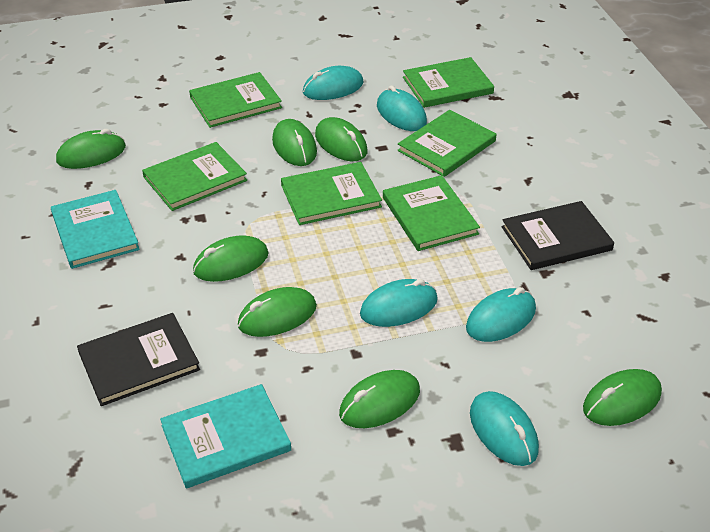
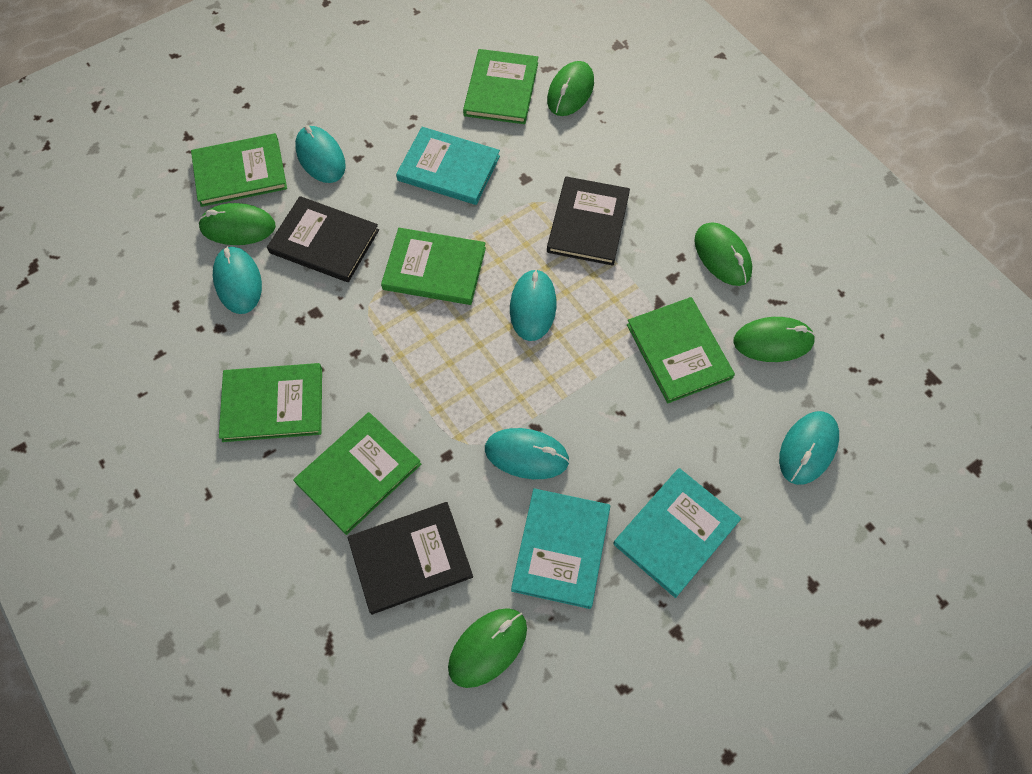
black book: 2 -> 3
green mouse: 7 -> 5
turquoise book: 2 -> 3

